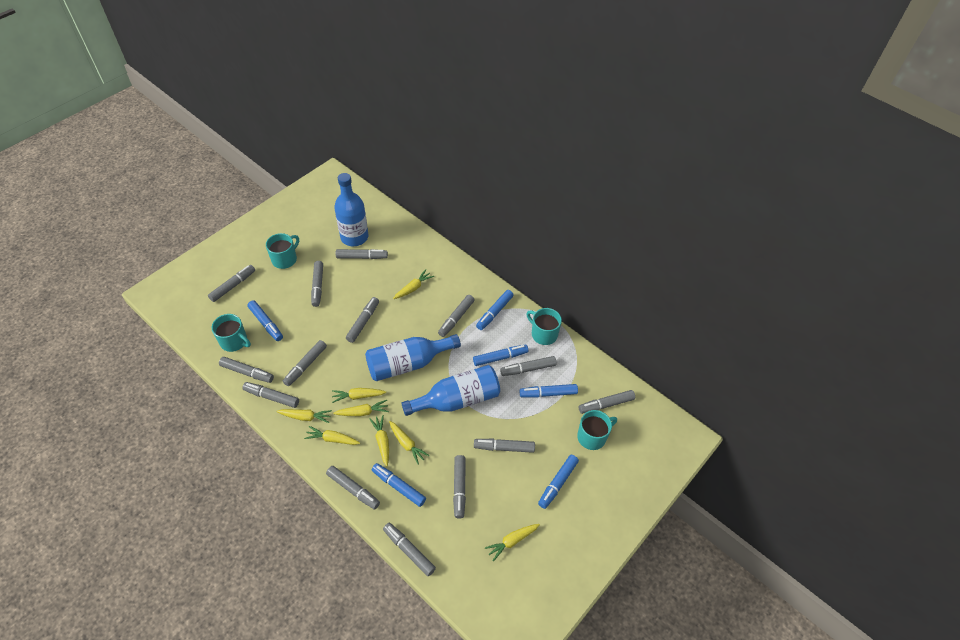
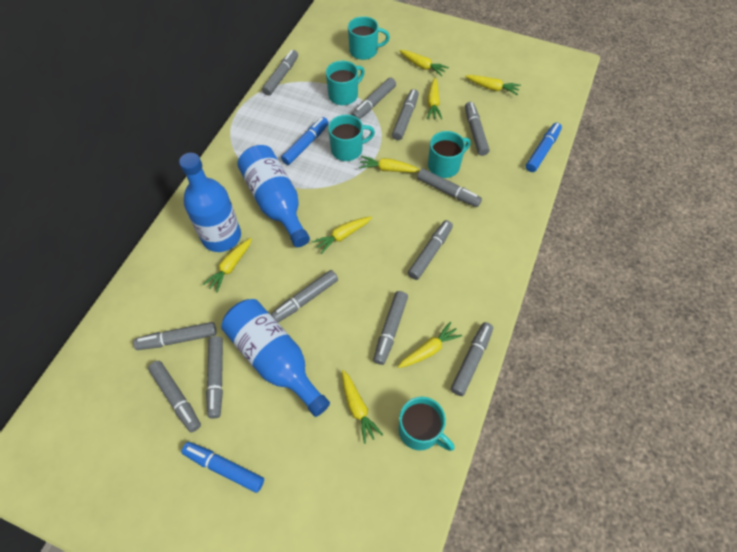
blue marker: 6 -> 3
grey marker: 14 -> 12
turquoise mug: 4 -> 5

